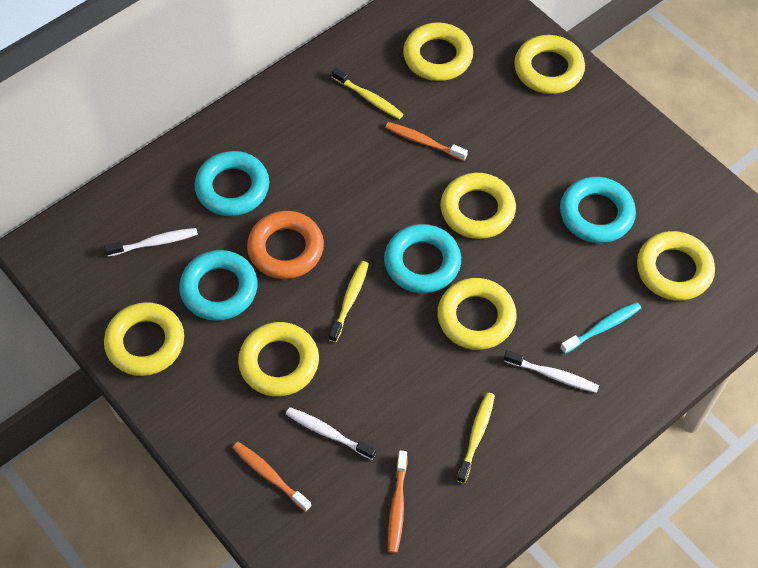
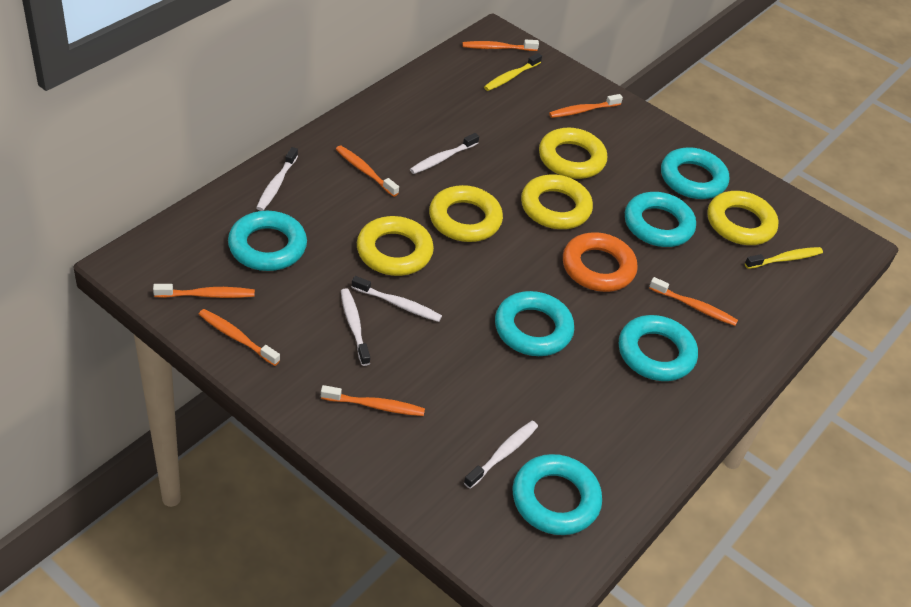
orange toothbrush: 3 -> 7
turquoise ring: 4 -> 6
turquoise toothbrush: 1 -> 0
white toothbrush: 3 -> 5
yellow ring: 7 -> 5
yellow toothbrush: 3 -> 2

